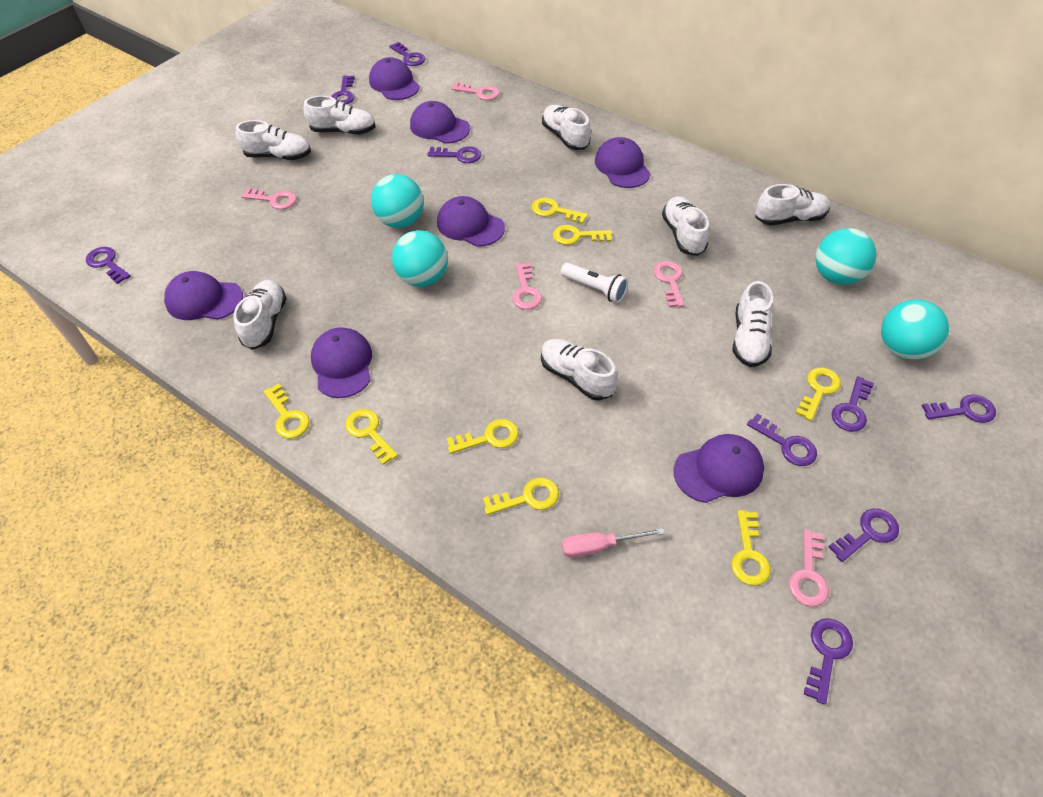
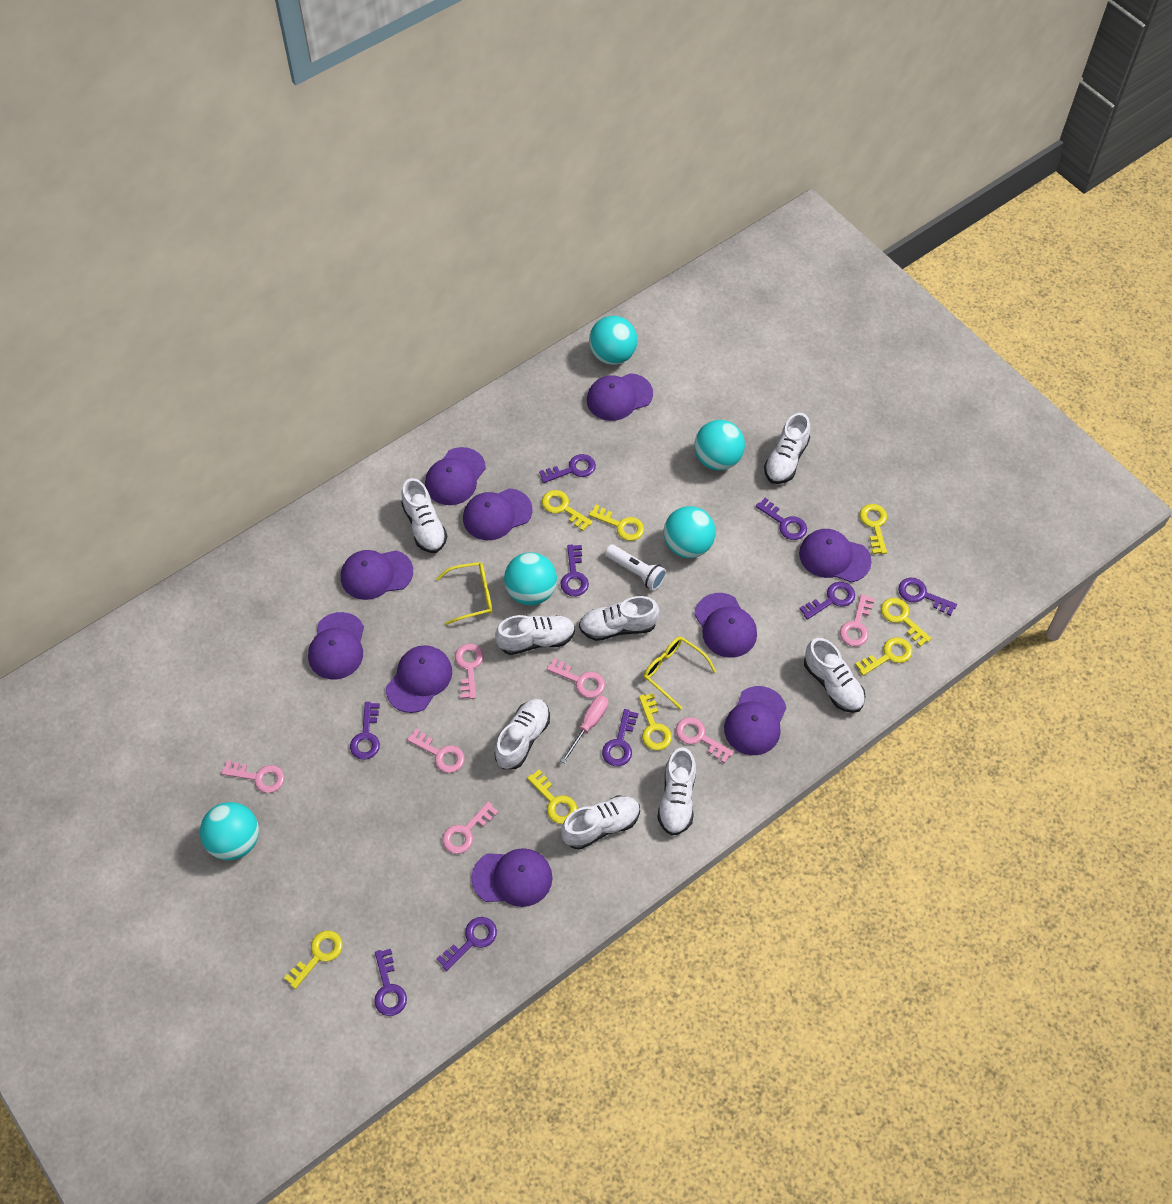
pink key: 5 -> 7
purple cap: 7 -> 10
turquoise ball: 4 -> 5
yellow glasses: 0 -> 2

